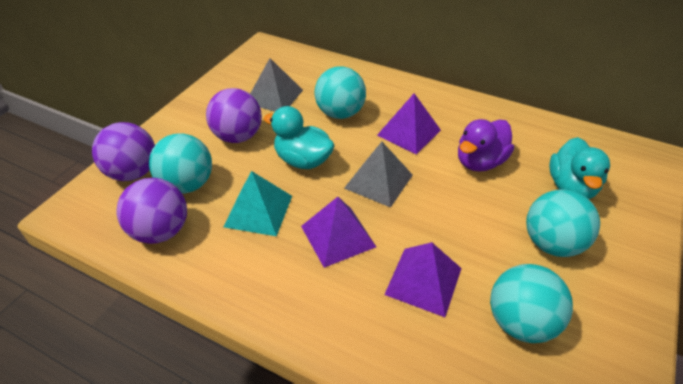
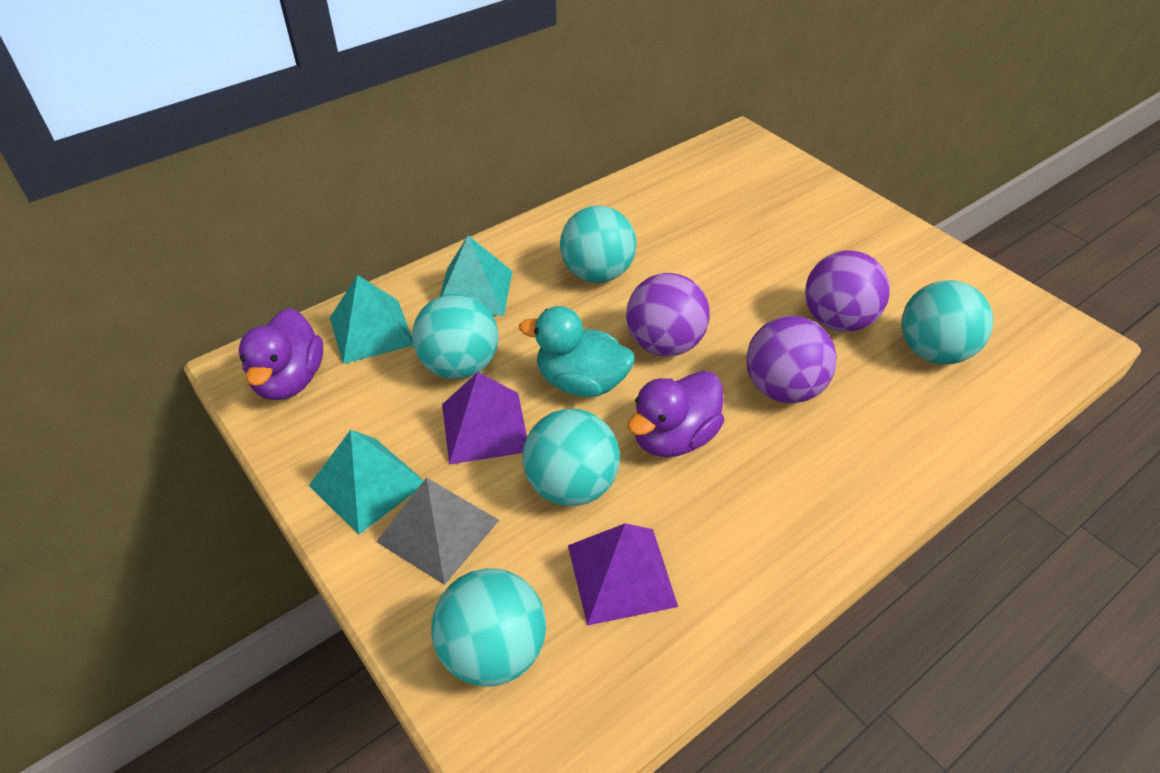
grey pyramid: 2 -> 1
purple duck: 1 -> 2
purple pyramid: 3 -> 2
turquoise ball: 4 -> 5
turquoise duck: 2 -> 1
turquoise pyramid: 1 -> 3

